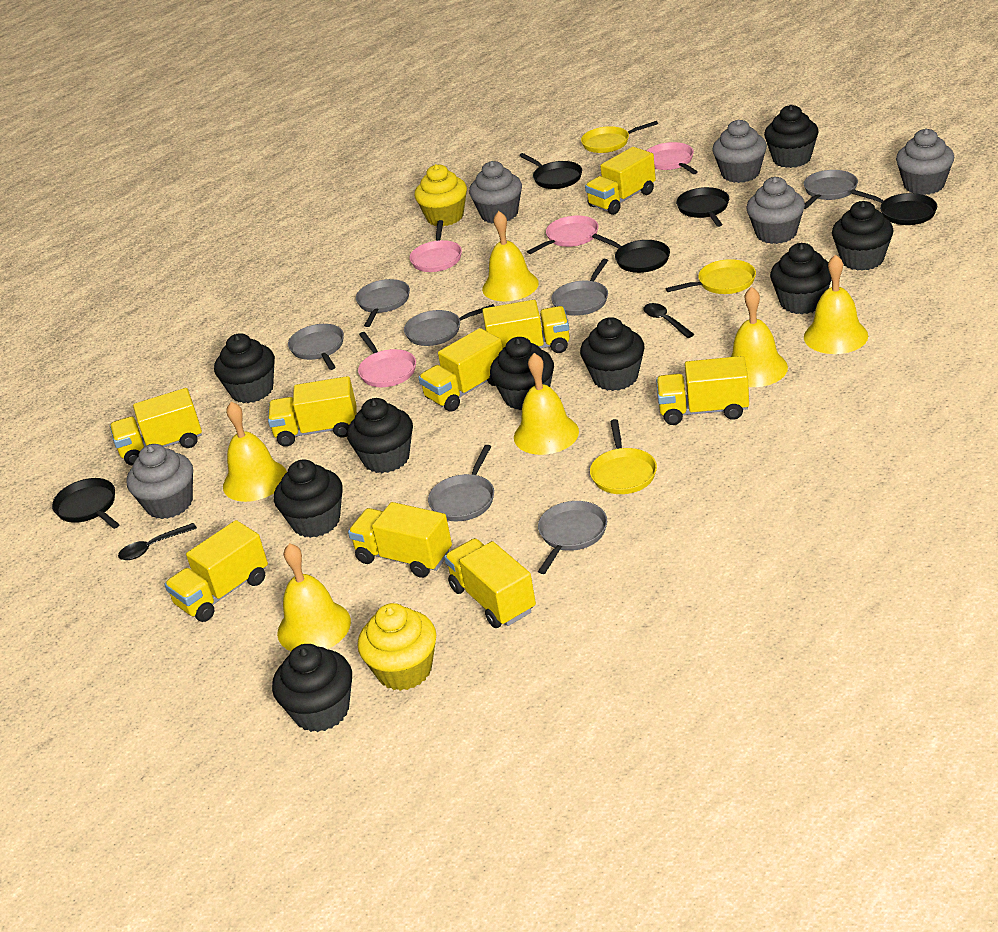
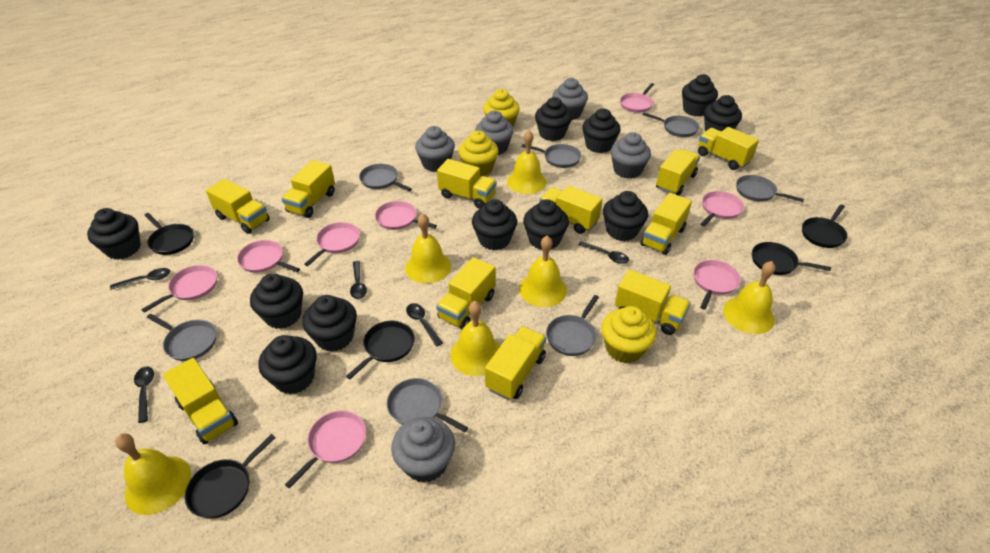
black cupcake: 9 -> 11
black spoon: 2 -> 5
pink pan: 4 -> 8
yellow cupcake: 2 -> 3
yellow pan: 3 -> 0
yellow truck: 9 -> 11

